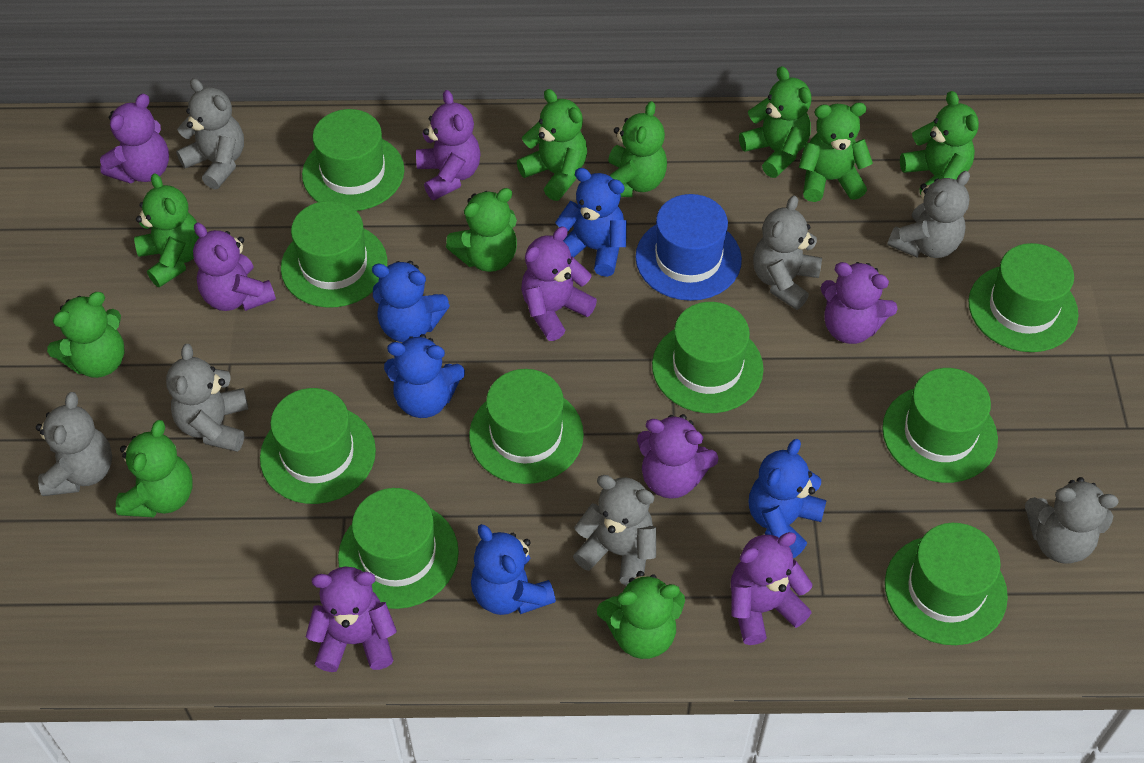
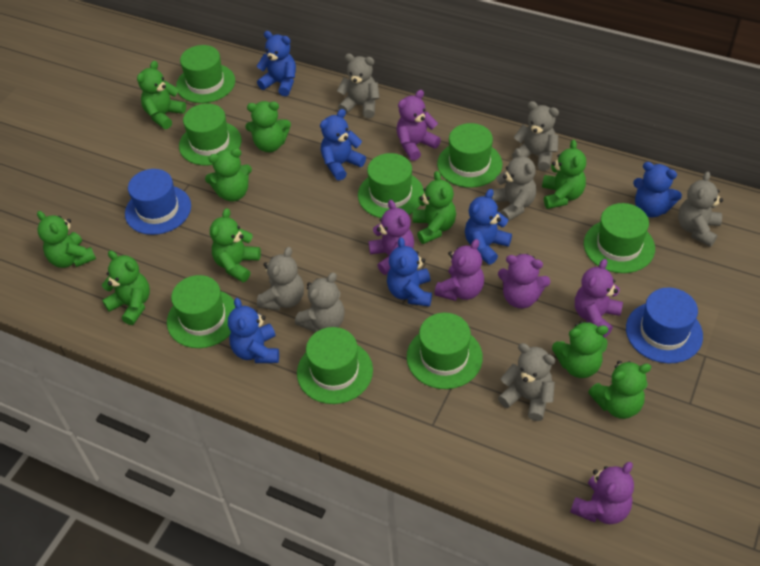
blue hat: 1 -> 2
blue teddy bear: 5 -> 6
green hat: 9 -> 8
purple teddy bear: 8 -> 6

